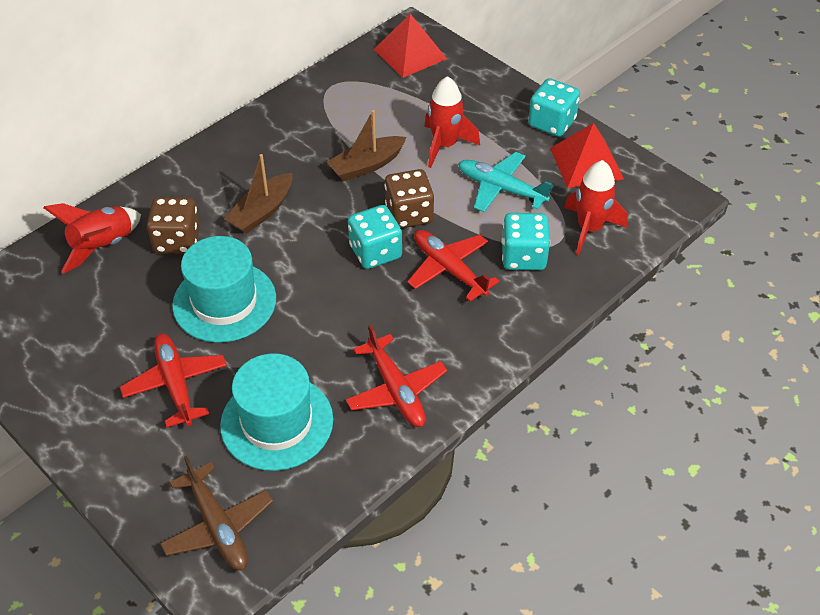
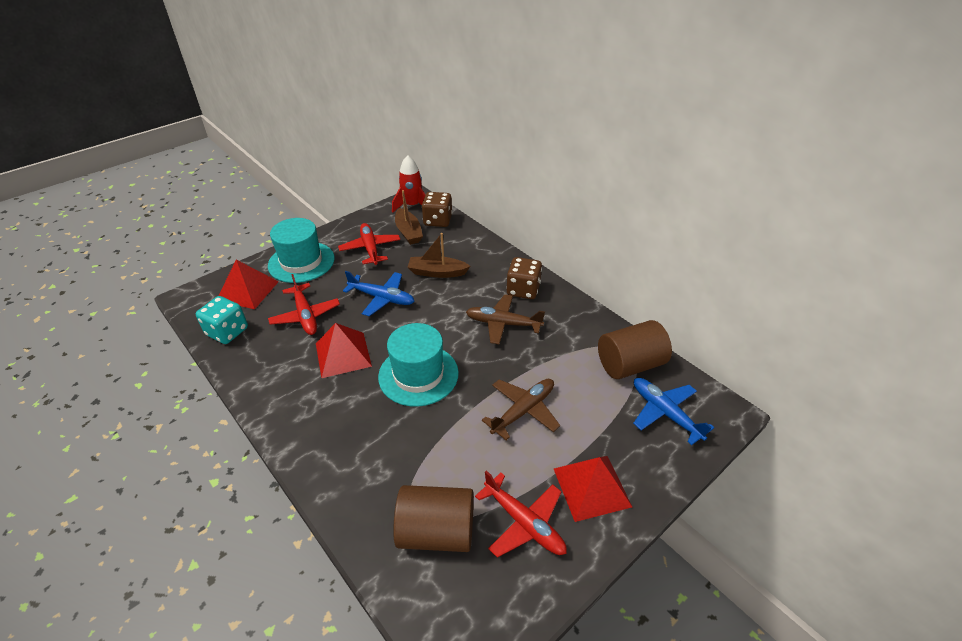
blue plane: 0 -> 2
brown cylinder: 0 -> 2
brown plane: 1 -> 2
red pyramid: 2 -> 3
red rocket: 3 -> 1
turquoise dice: 3 -> 1
turquoise plane: 1 -> 0

